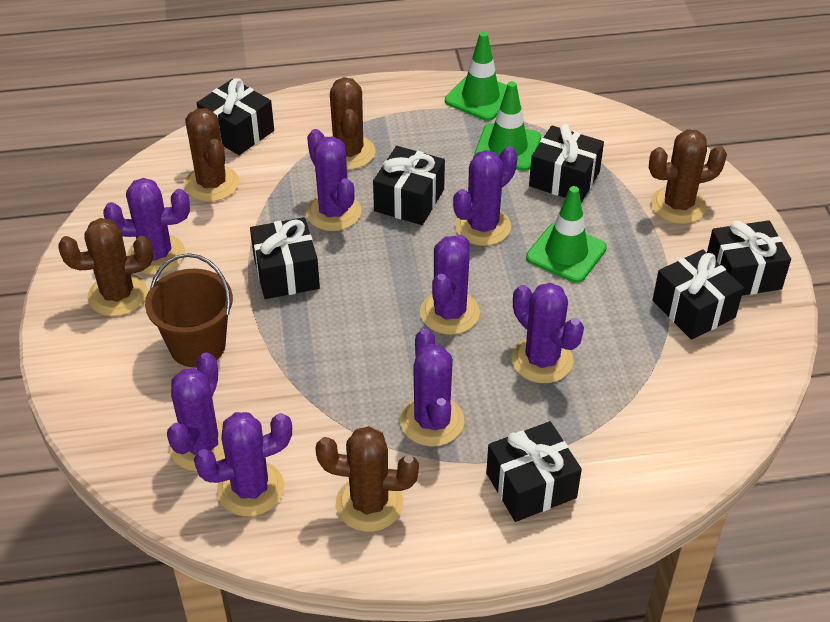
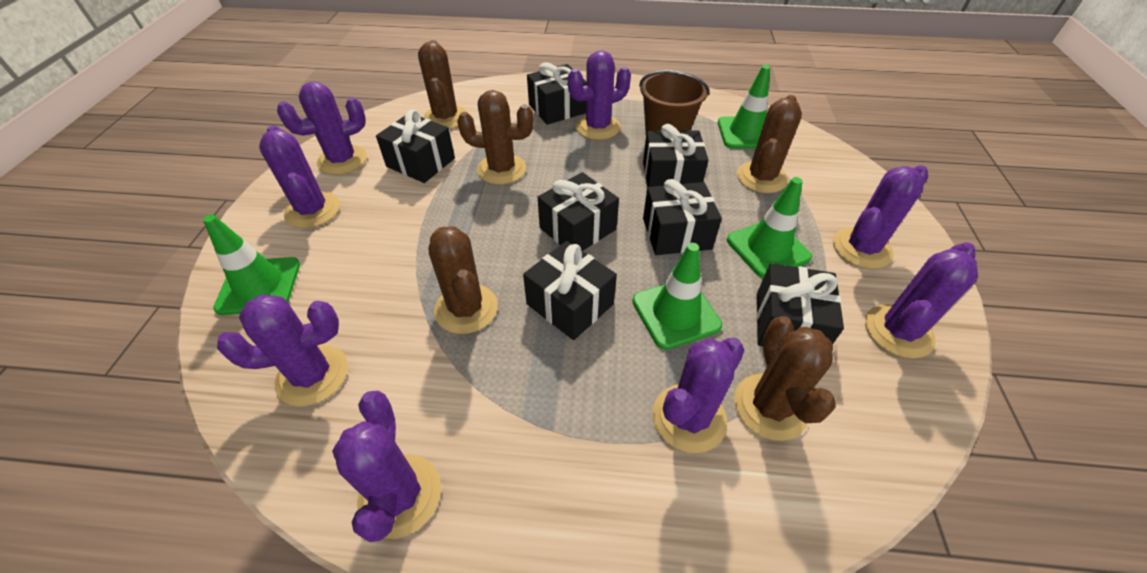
green traffic cone: 3 -> 4

